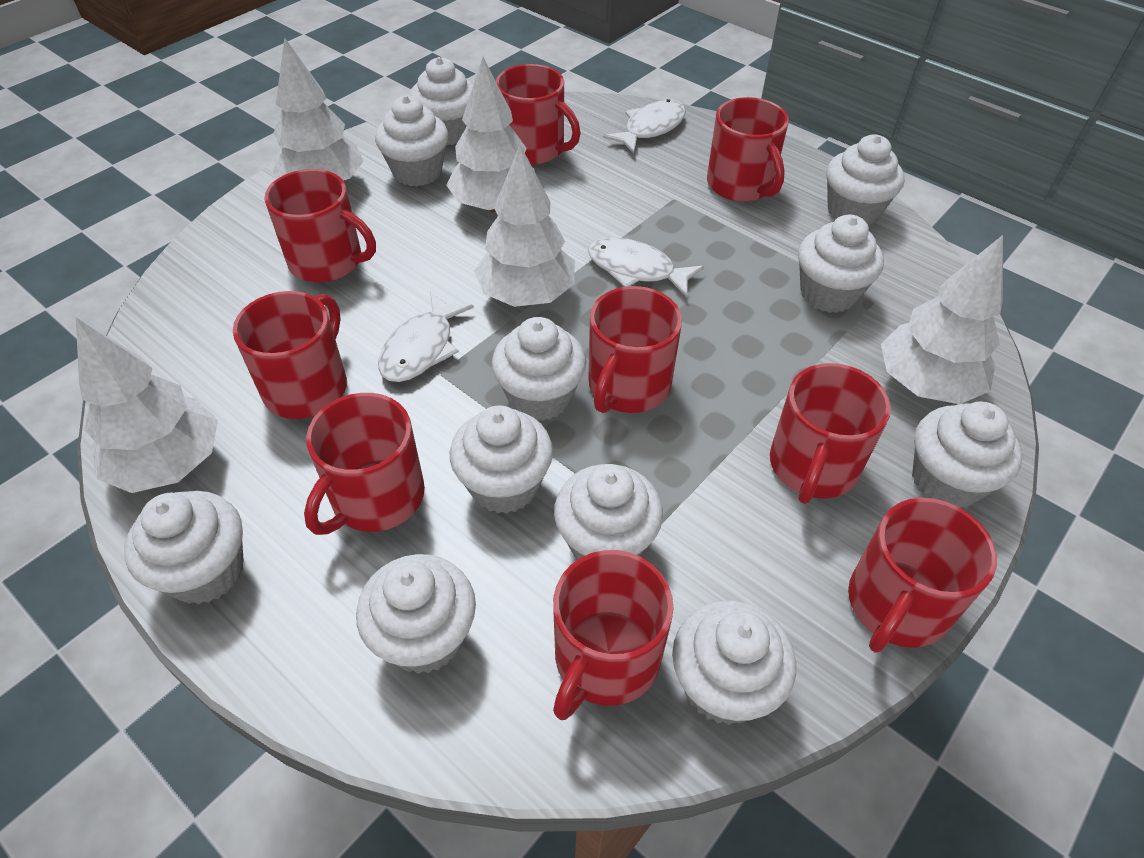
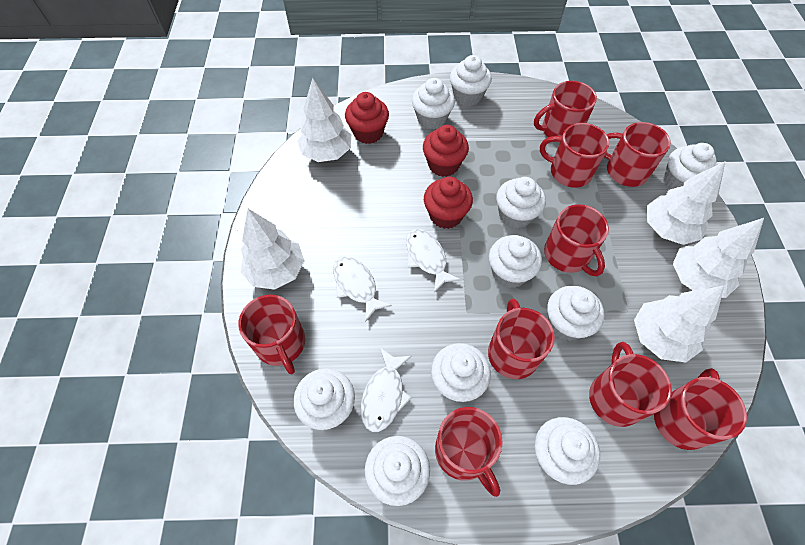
red cupcake: 0 -> 3
white cupcake: 11 -> 10

